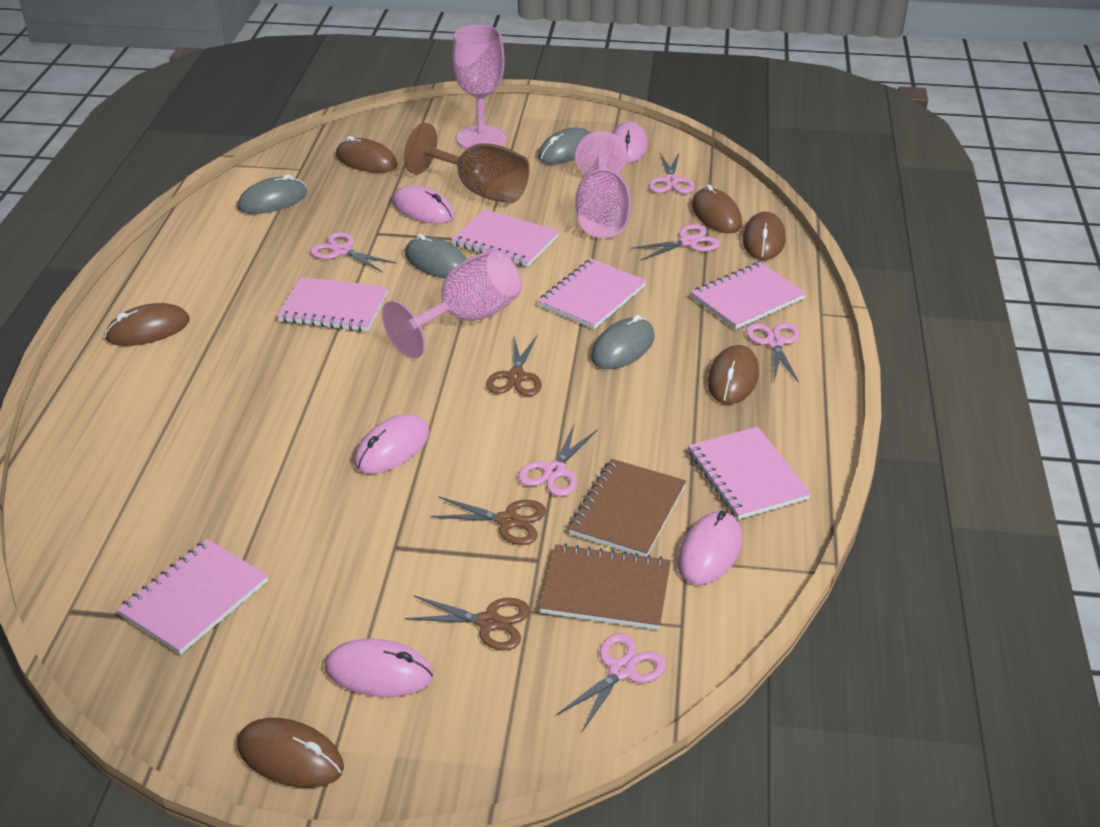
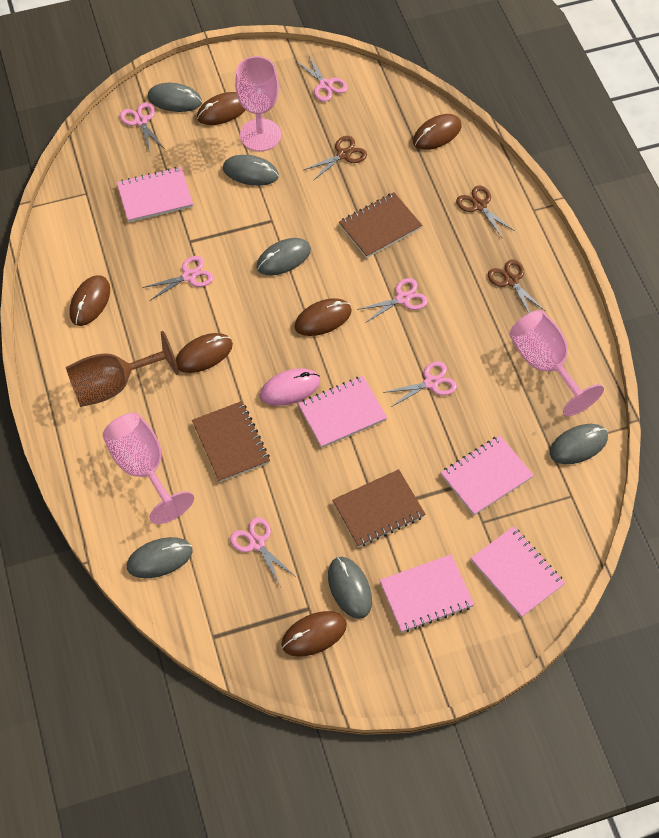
brown notebook: 2 -> 3
grey mouse: 4 -> 6
pink mouse: 5 -> 1
pink notebook: 6 -> 5

